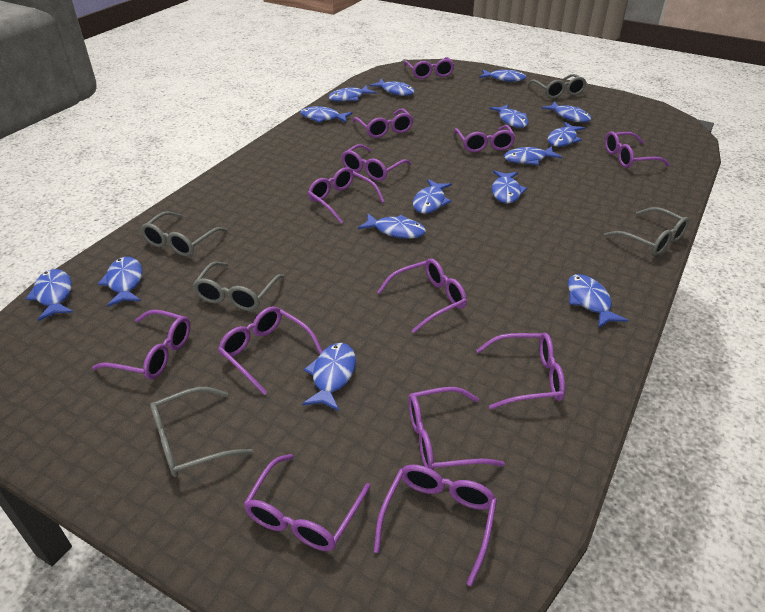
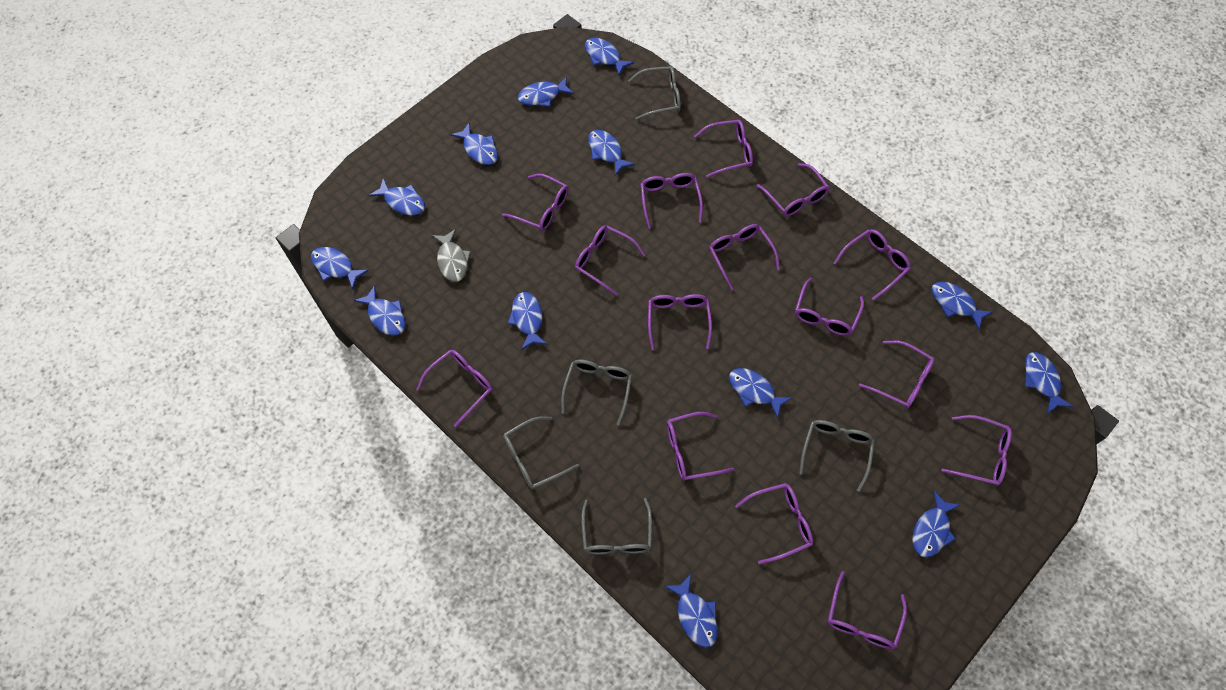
blue fish: 15 -> 13
grey fish: 0 -> 1
purple glasses: 13 -> 15

